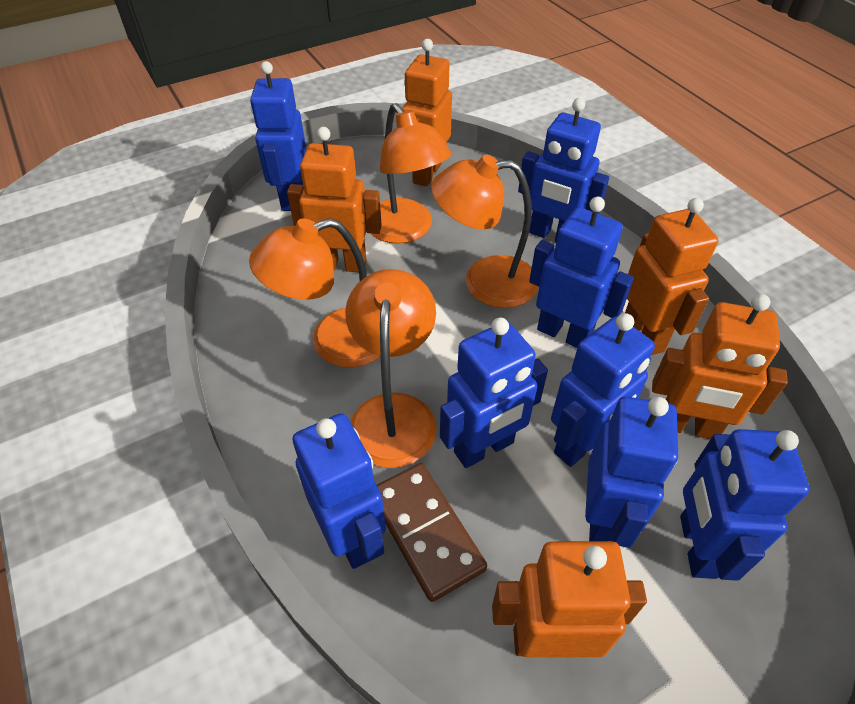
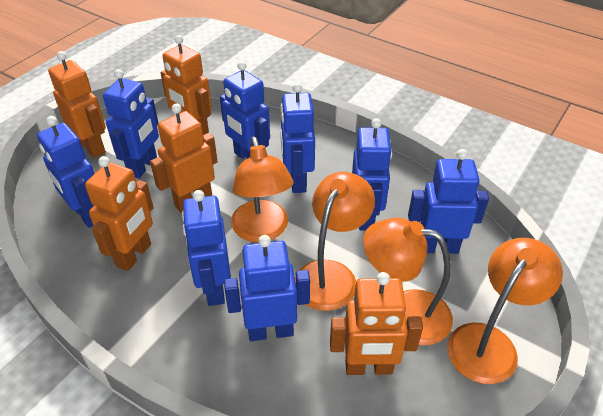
brown domino: 1 -> 0

